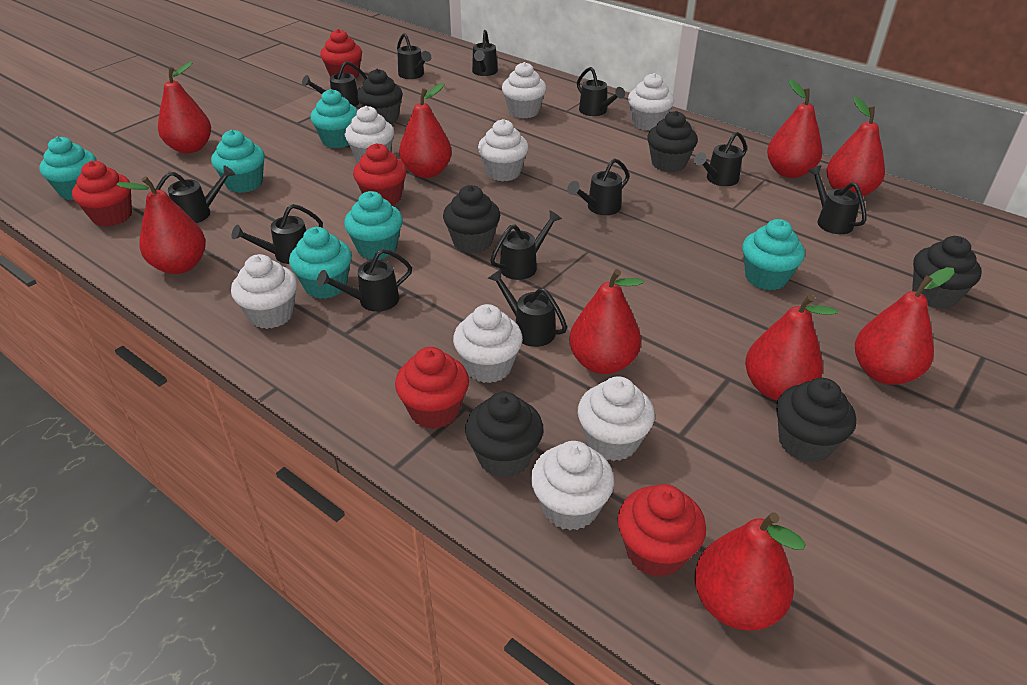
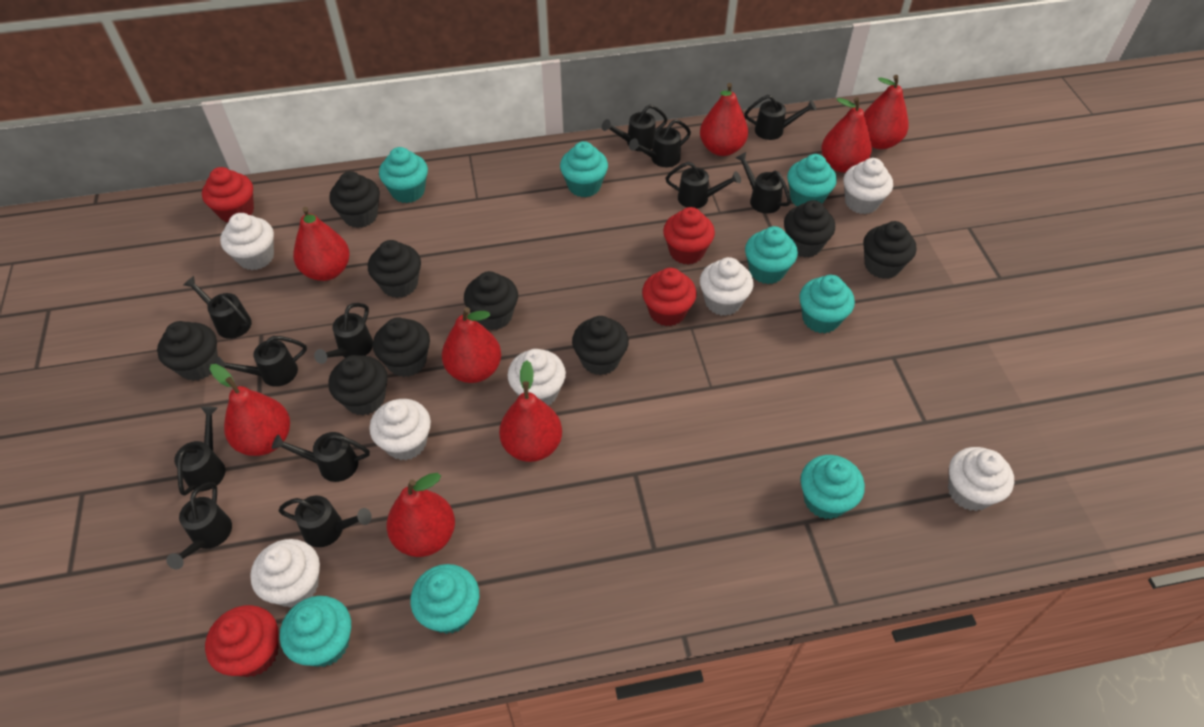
black cupcake: 6 -> 9
red cupcake: 5 -> 4
red pear: 9 -> 8
turquoise cupcake: 6 -> 8
white cupcake: 8 -> 7

